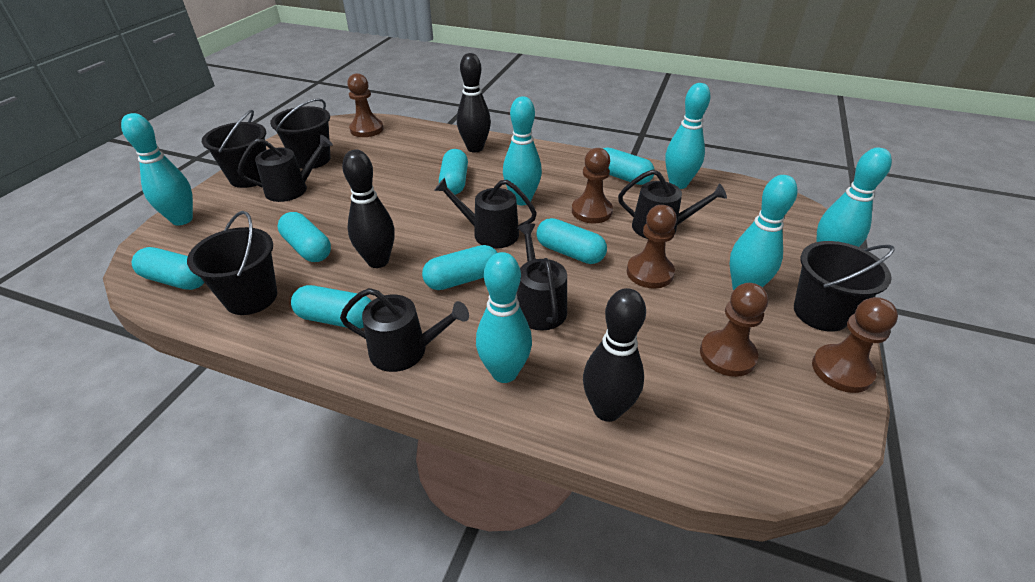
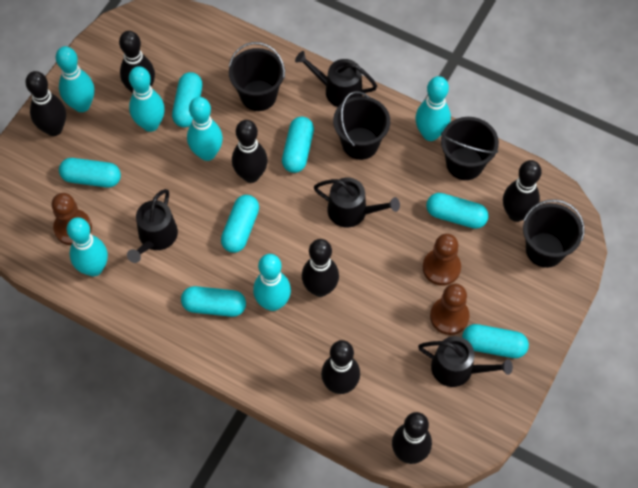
black bowling pin: 3 -> 7
black watering can: 5 -> 4
brown pawn: 5 -> 3

